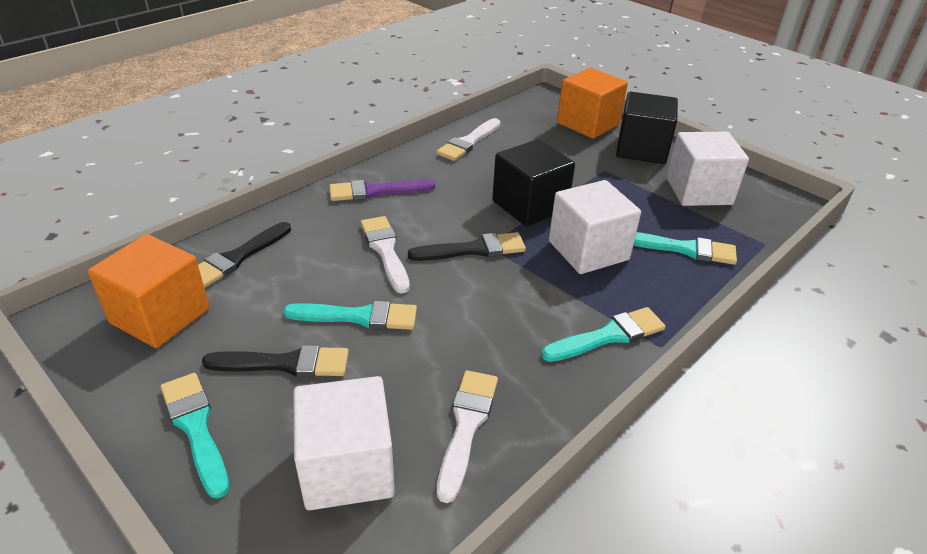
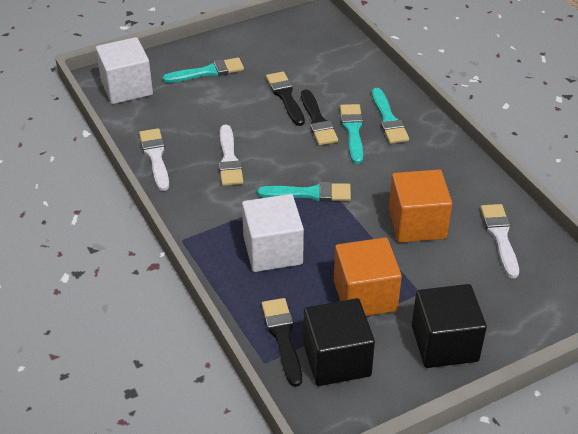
purple brush: 1 -> 0
white cube: 3 -> 2

